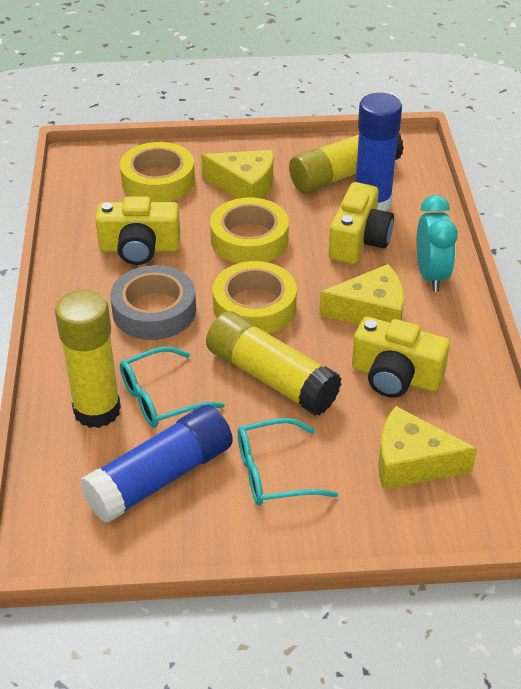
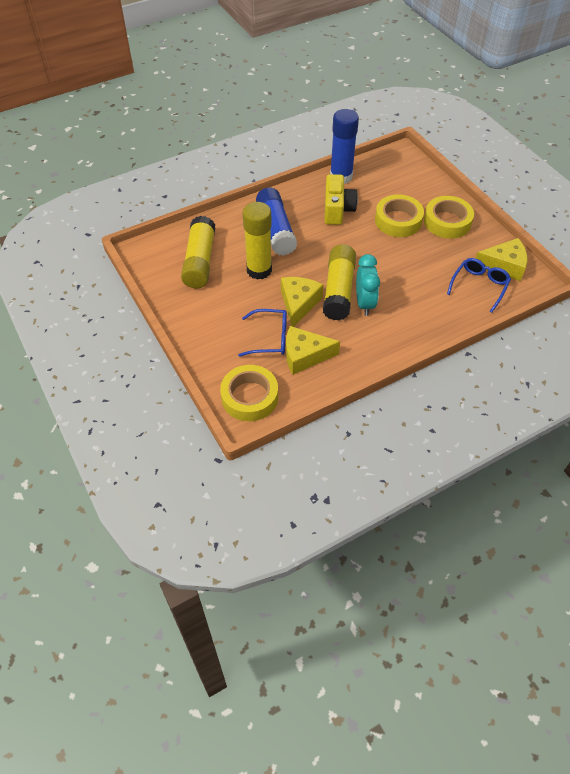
blue glasses: 0 -> 2
grey tape: 1 -> 0
turquoise glasses: 2 -> 0
yellow camera: 3 -> 1

